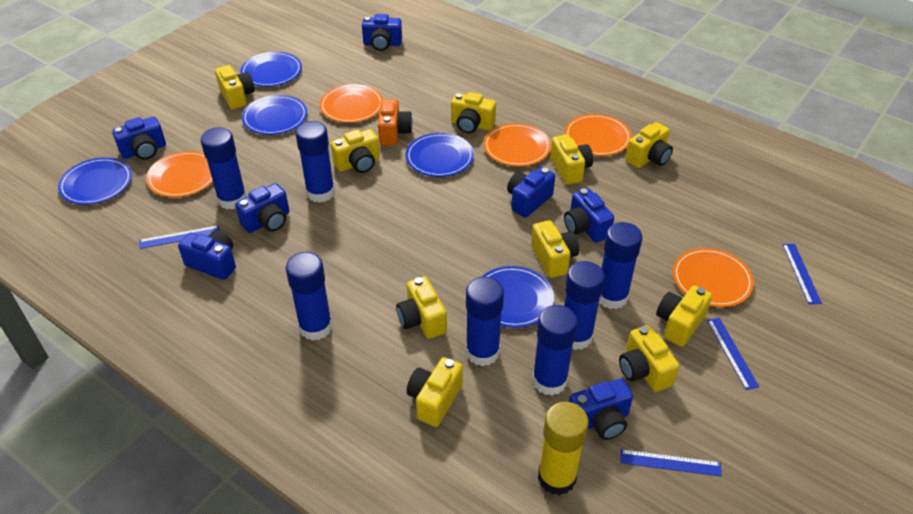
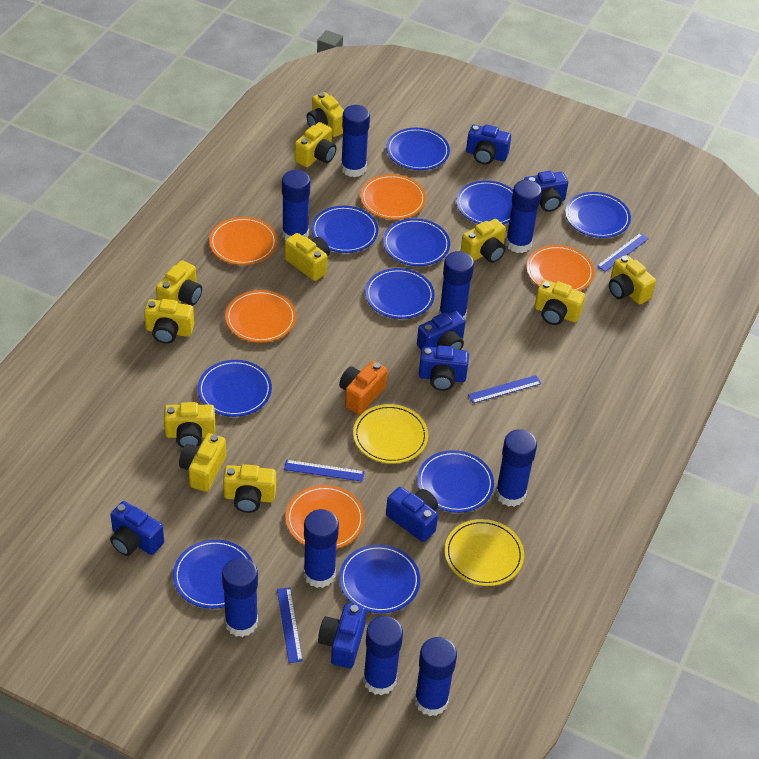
blue glue stick: 7 -> 9
blue plate: 5 -> 10
yellow camera: 10 -> 11
yellow glue stick: 1 -> 0
yellow plate: 0 -> 2

